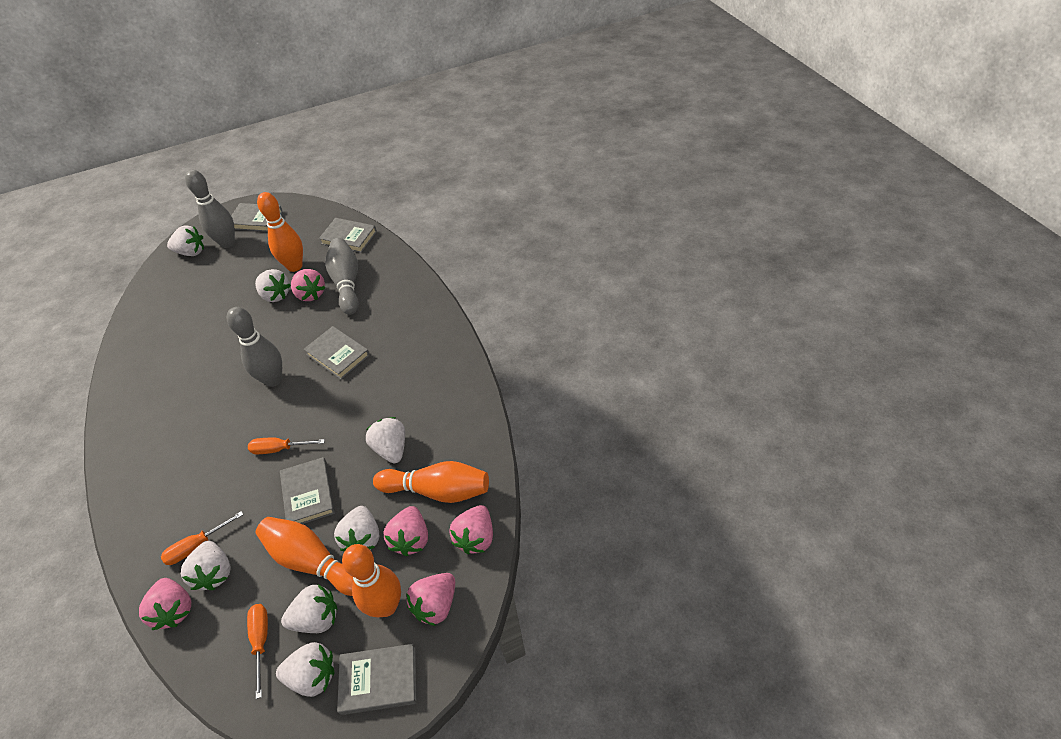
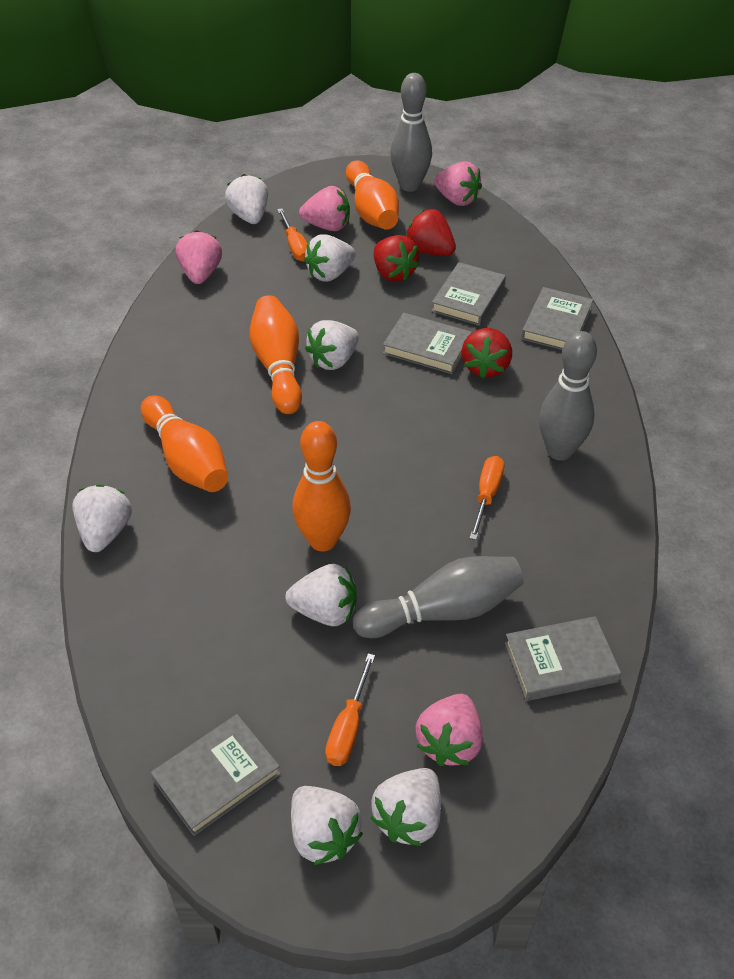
pink strawberry: 5 -> 4
red strawberry: 0 -> 3

